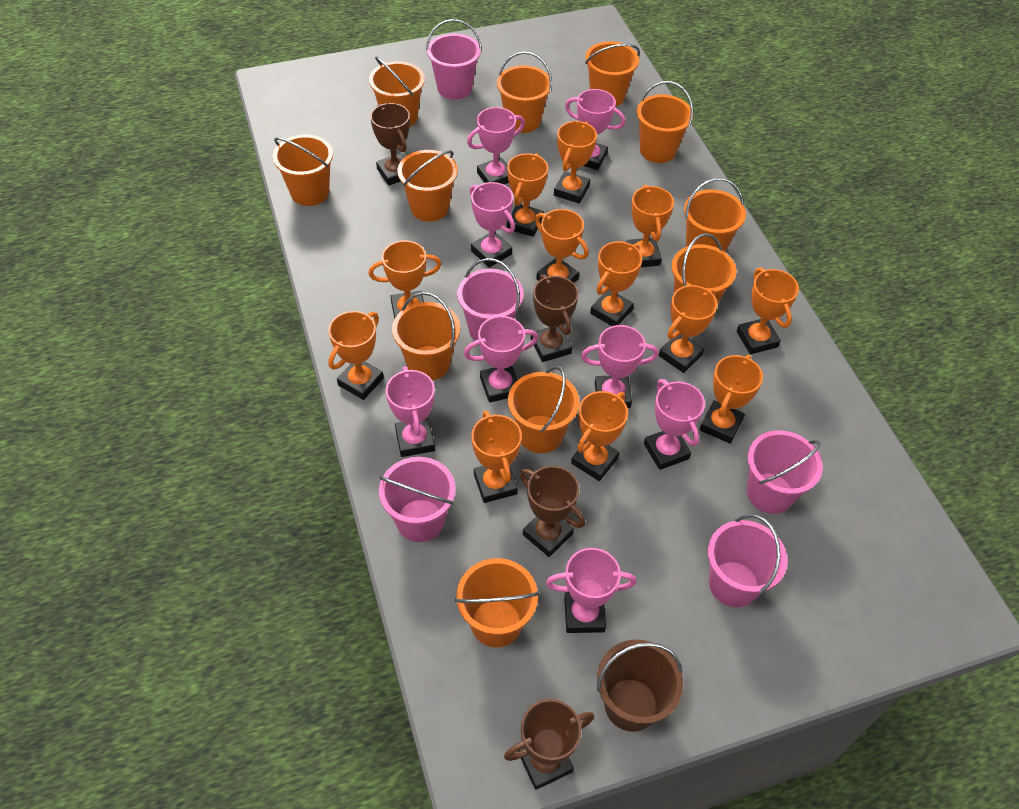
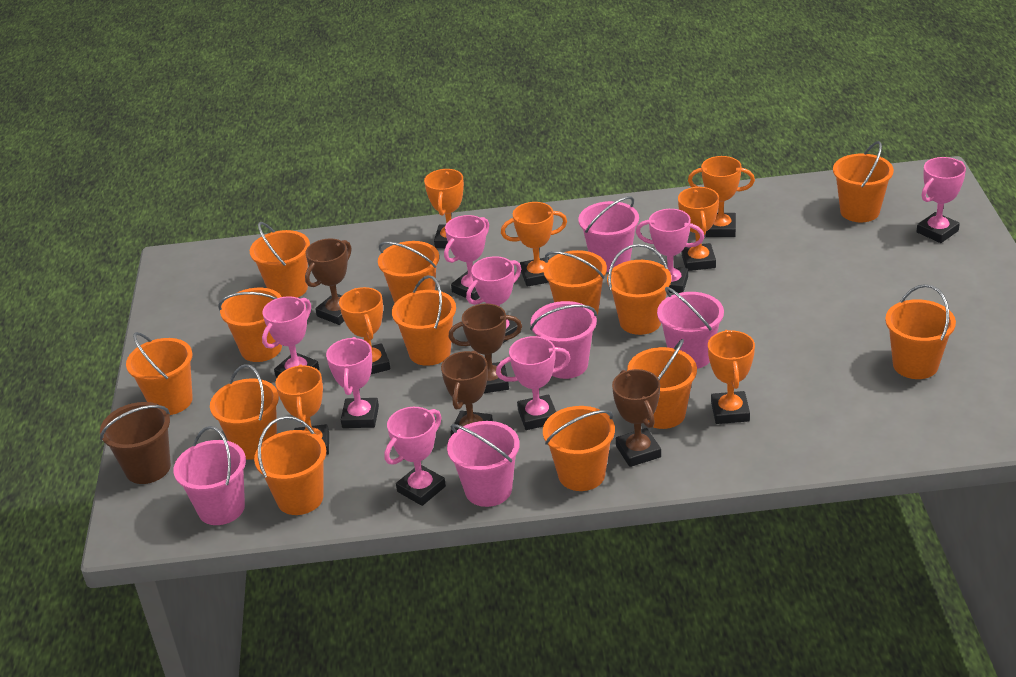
orange bucket: 11 -> 13
orange trophy: 12 -> 7

